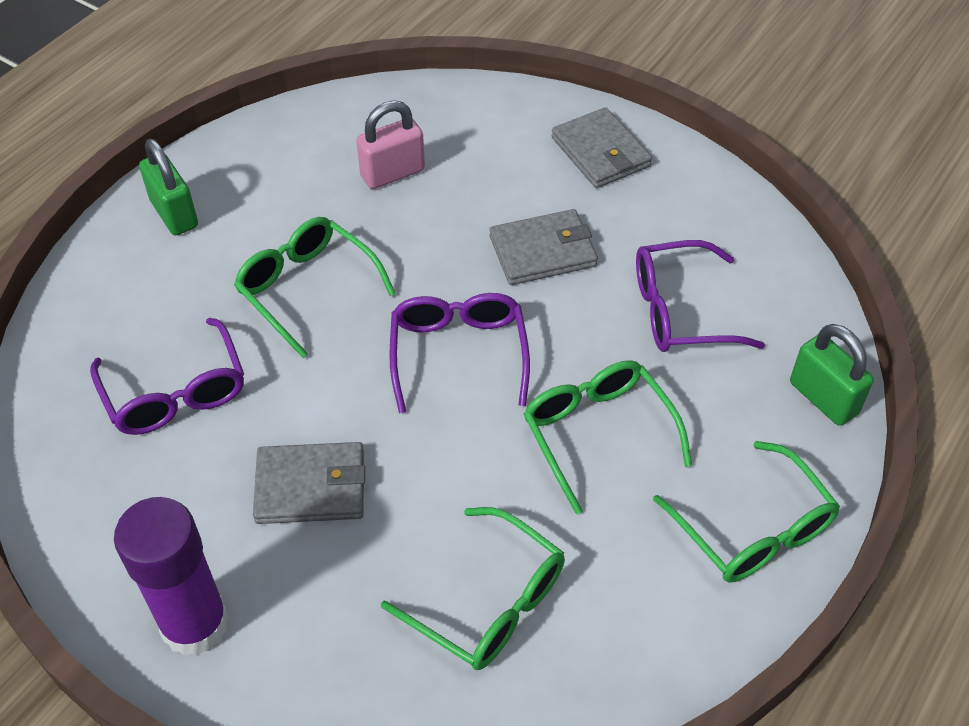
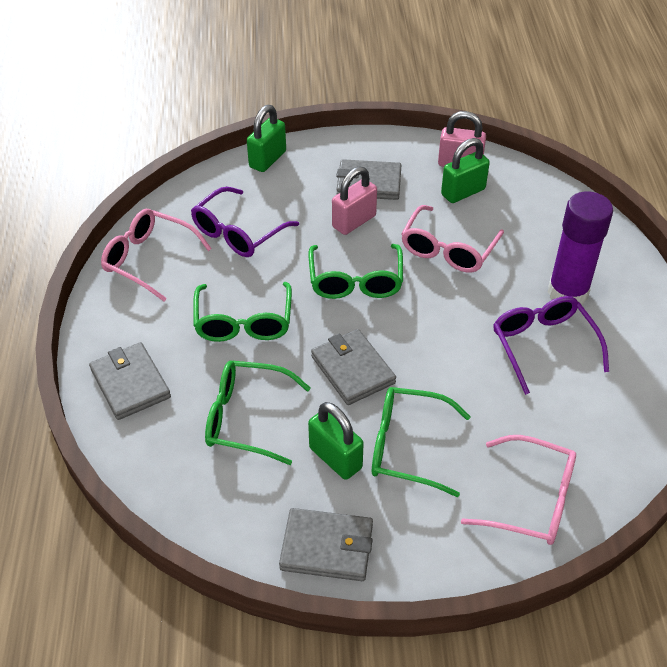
green padlock: 2 -> 3
grey wallet: 3 -> 4
pink glasses: 0 -> 3
pink padlock: 1 -> 2
purple glasses: 3 -> 2

